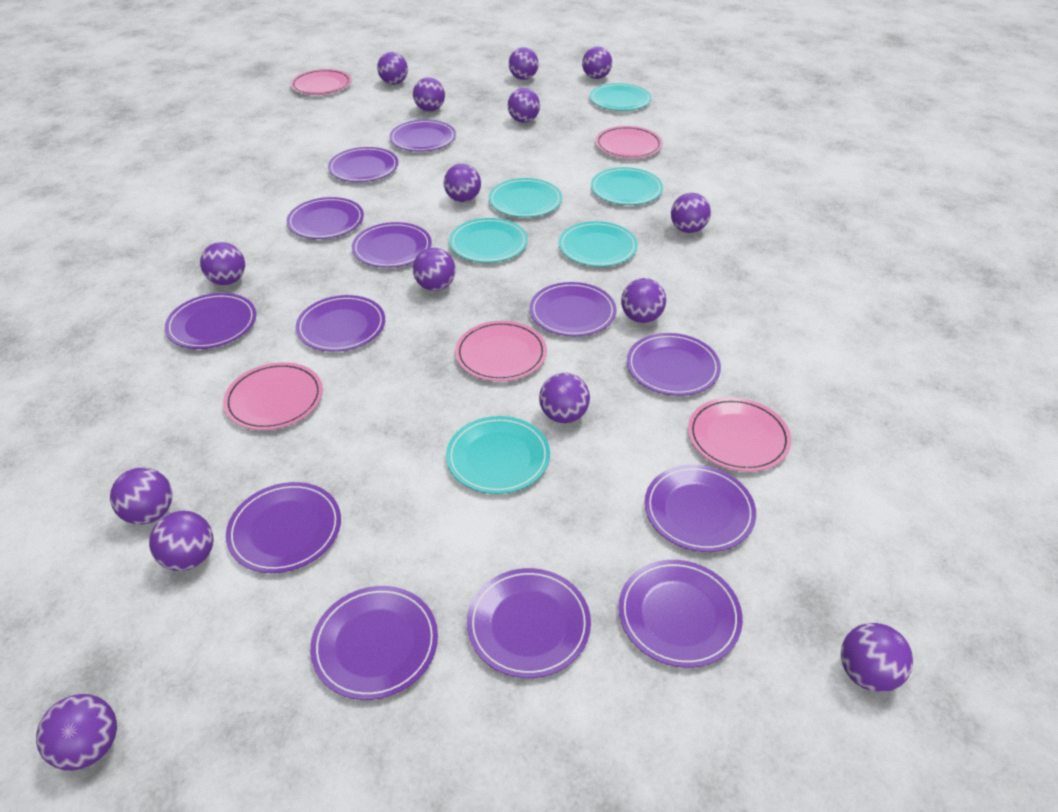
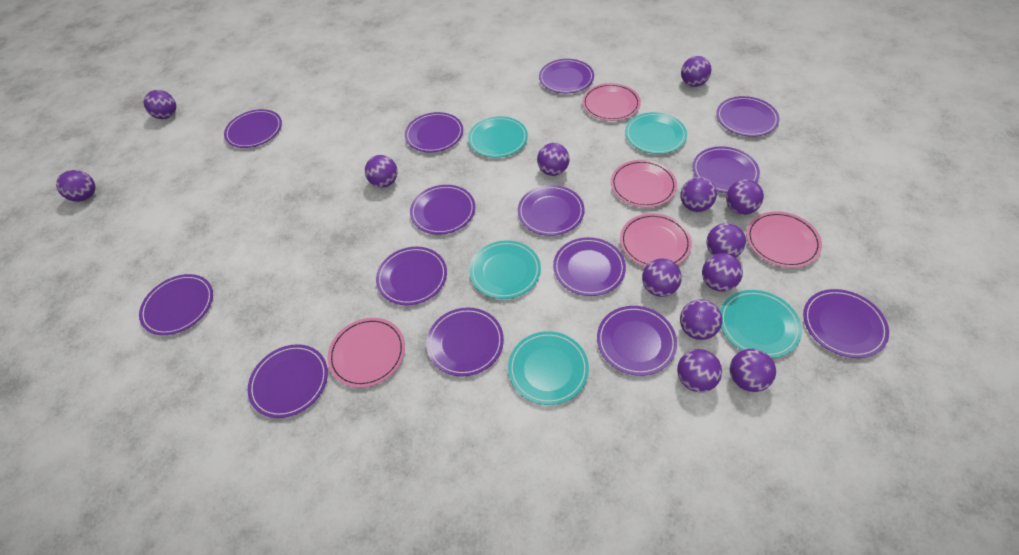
purple ball: 15 -> 13
purple plate: 13 -> 14
turquoise plate: 6 -> 5

